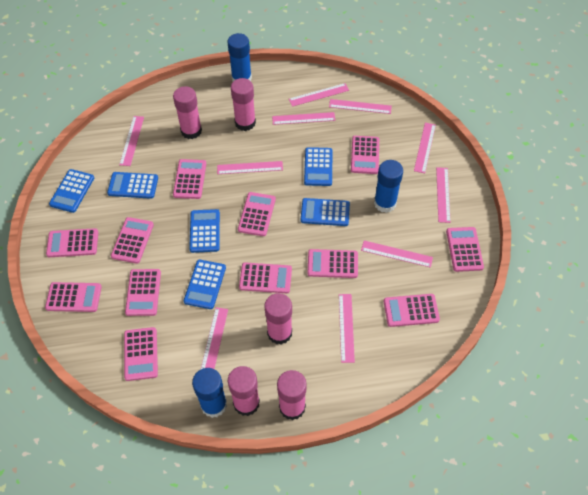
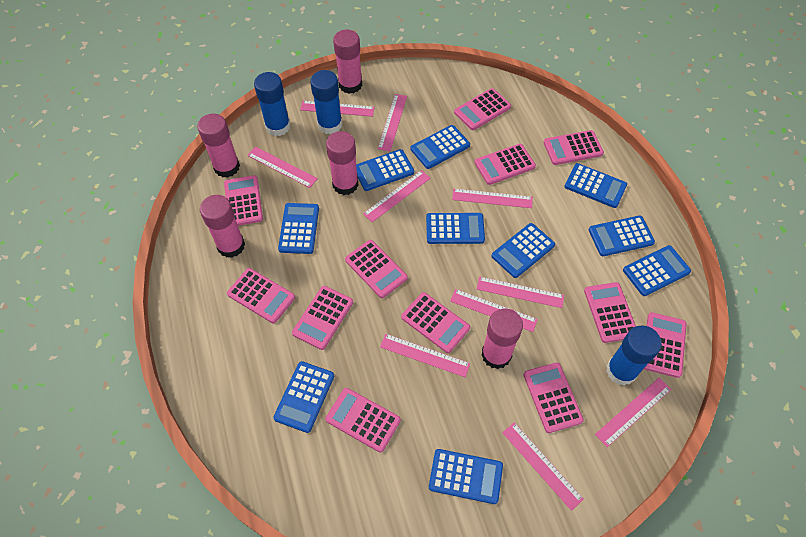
blue calculator: 6 -> 10

